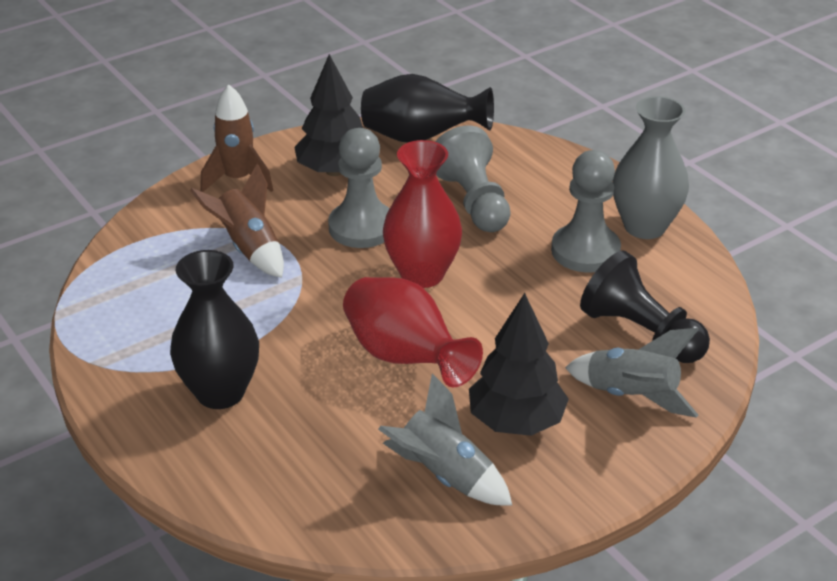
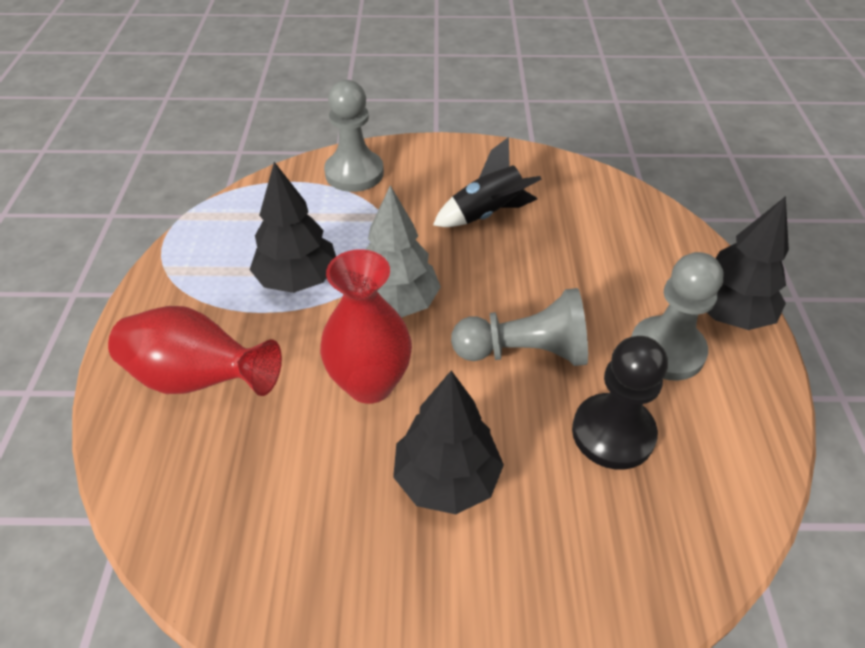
black rocket: 0 -> 1
black tree: 2 -> 3
black vase: 2 -> 0
brown rocket: 2 -> 0
grey rocket: 2 -> 0
grey tree: 0 -> 1
grey vase: 1 -> 0

